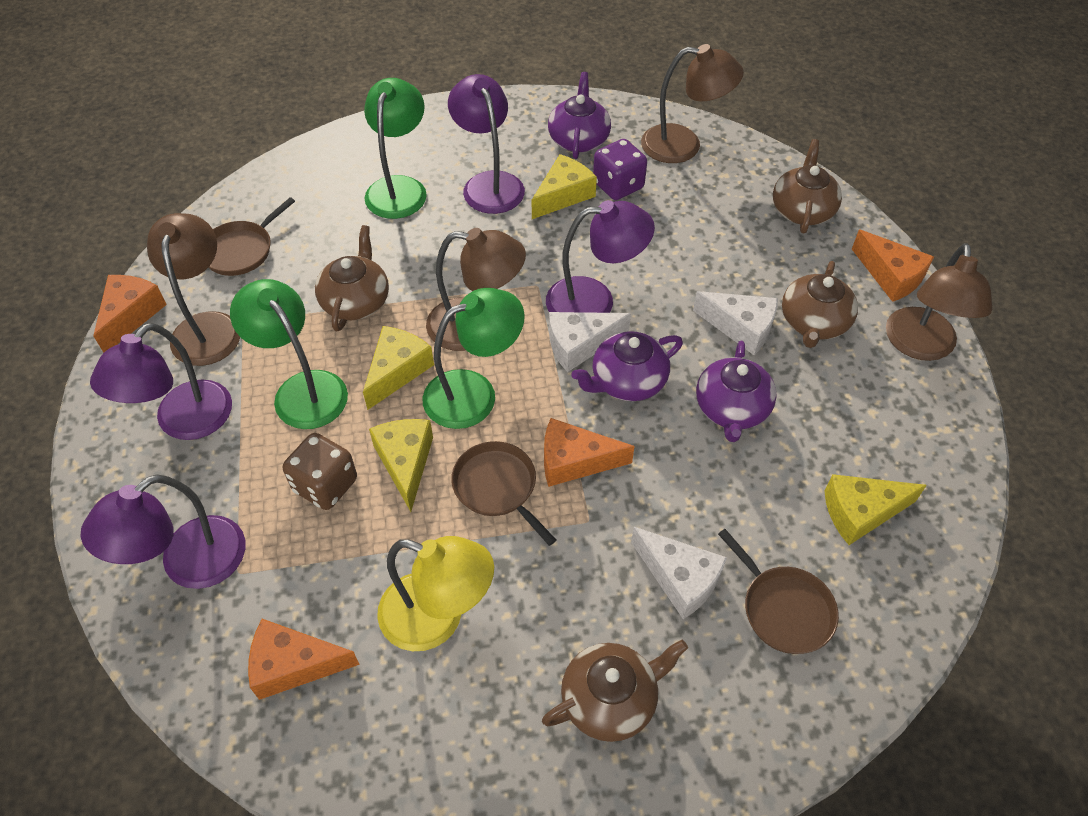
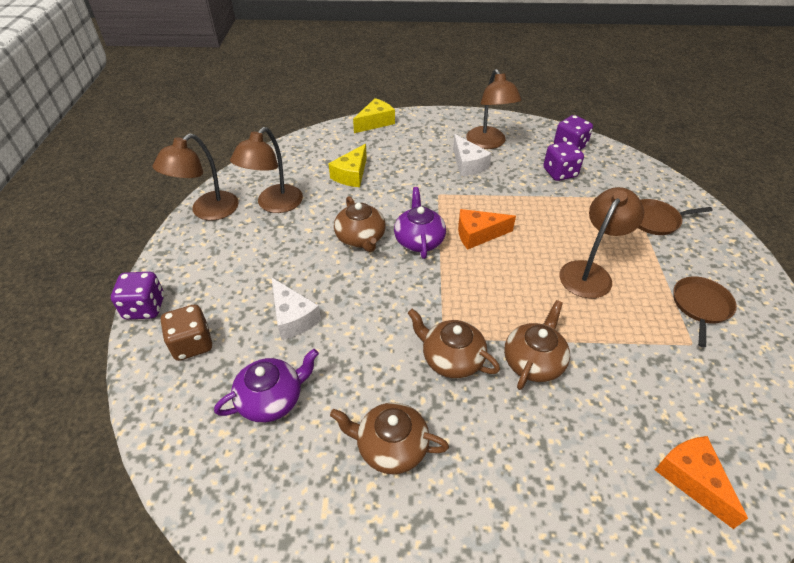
brown pan: 3 -> 2
green lamp: 3 -> 0
orange cheese: 4 -> 2
purple dice: 1 -> 3
purple lamp: 4 -> 0
purple teapot: 3 -> 2
white cheese: 3 -> 2
yellow cheese: 4 -> 2
yellow lamp: 1 -> 0

